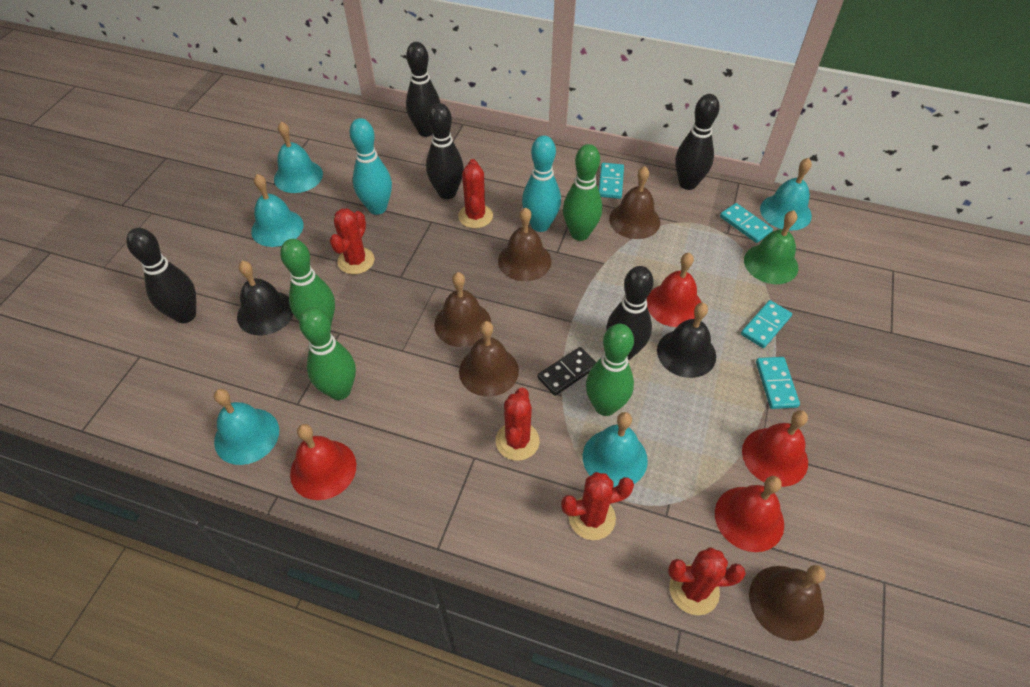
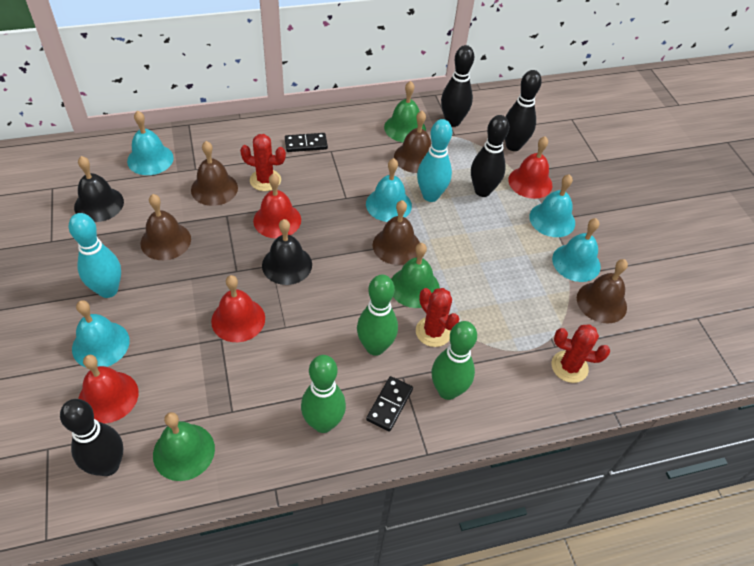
black bowling pin: 5 -> 4
black domino: 1 -> 2
green bell: 1 -> 3
green bowling pin: 4 -> 3
red cactus: 5 -> 3
turquoise domino: 4 -> 0

